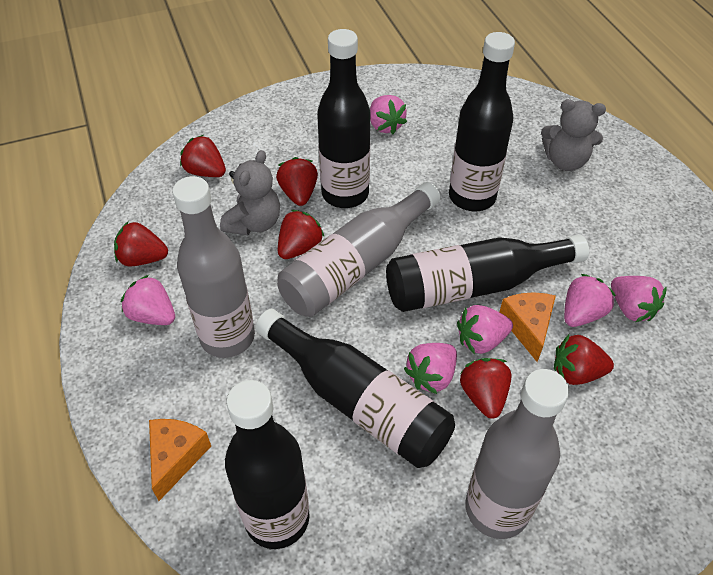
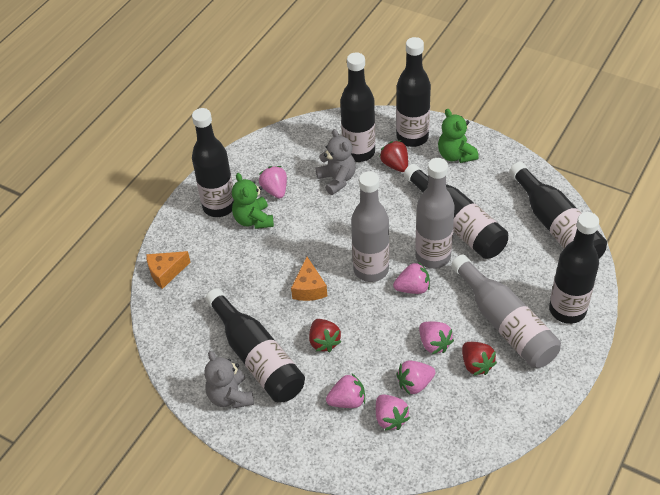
black bottle: 5 -> 7
green teddy bear: 0 -> 2
red strawberry: 6 -> 3

